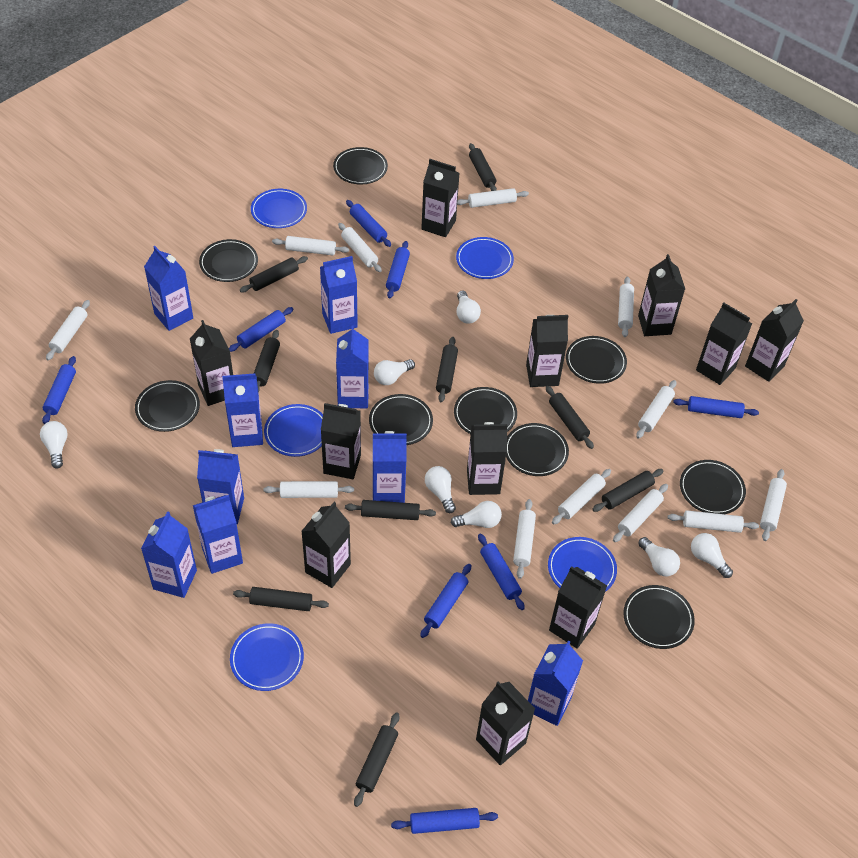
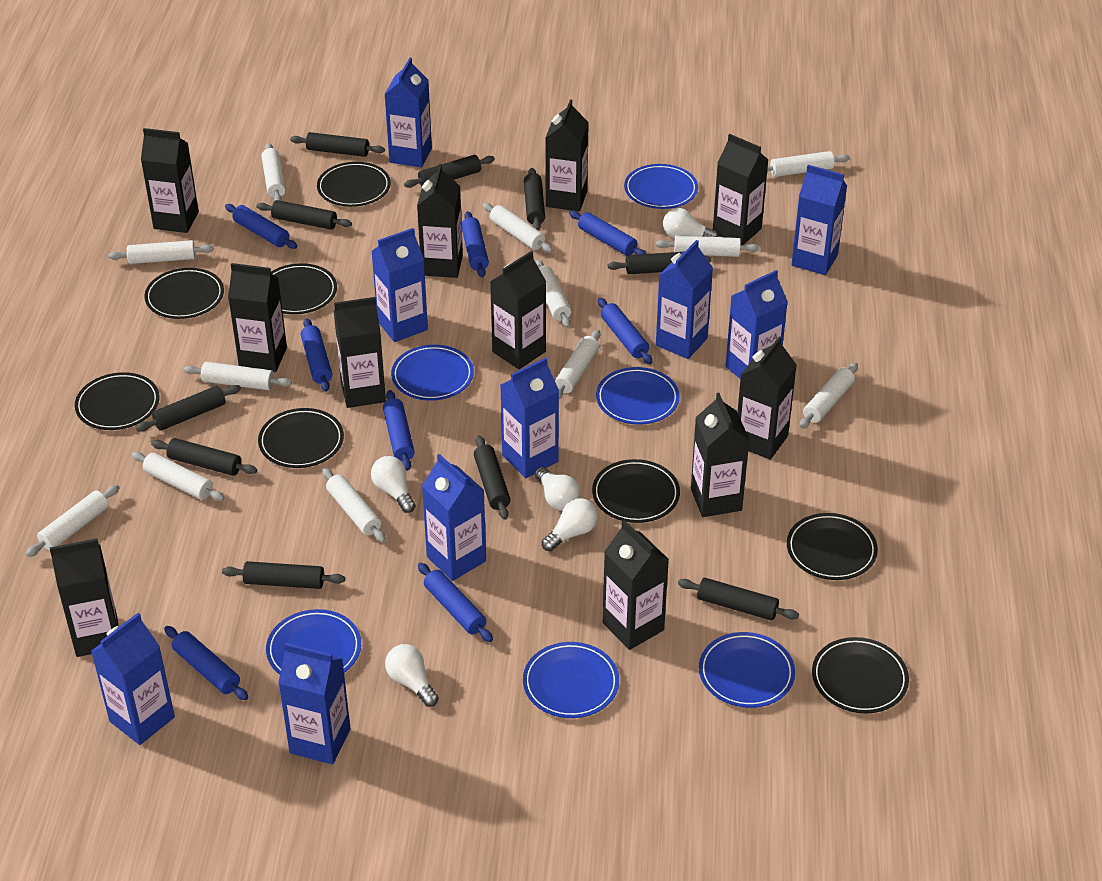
black plate: 9 -> 8
black rolling pin: 9 -> 10
blue plate: 5 -> 6
white light bulb: 7 -> 5

